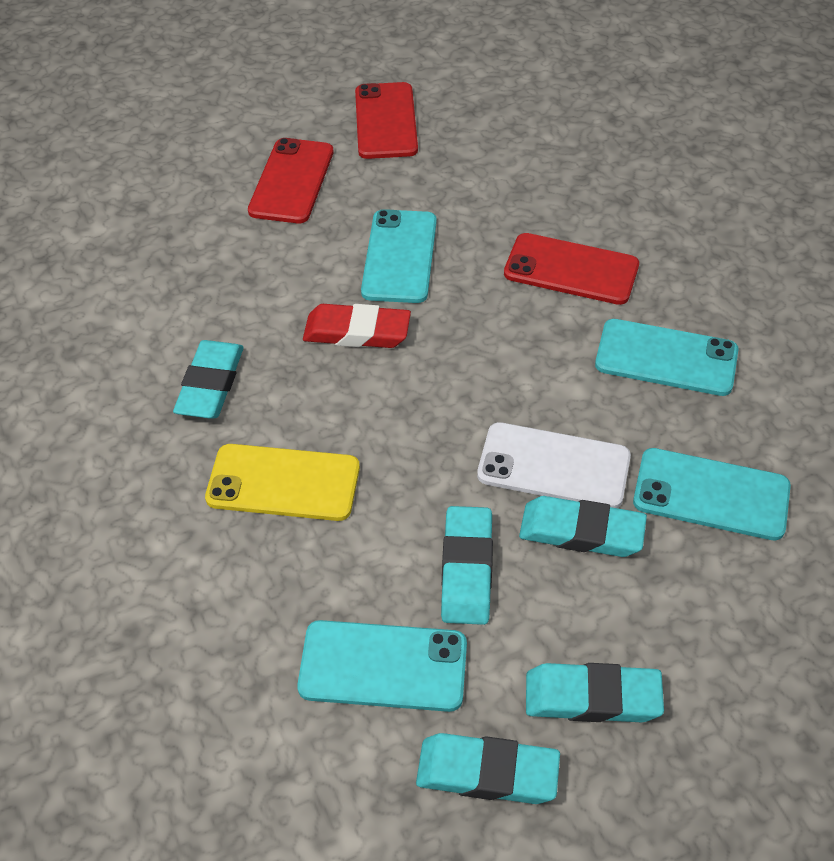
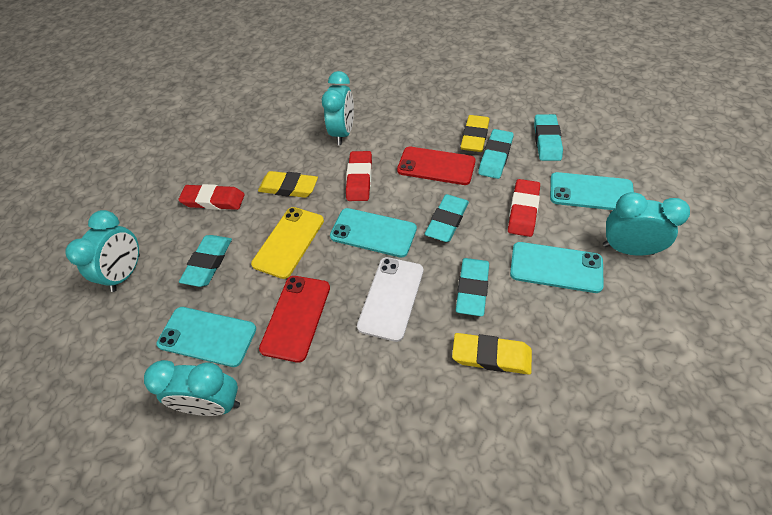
red eraser: 1 -> 3
red phone: 3 -> 2
turquoise clock: 0 -> 4
yellow eraser: 0 -> 3

